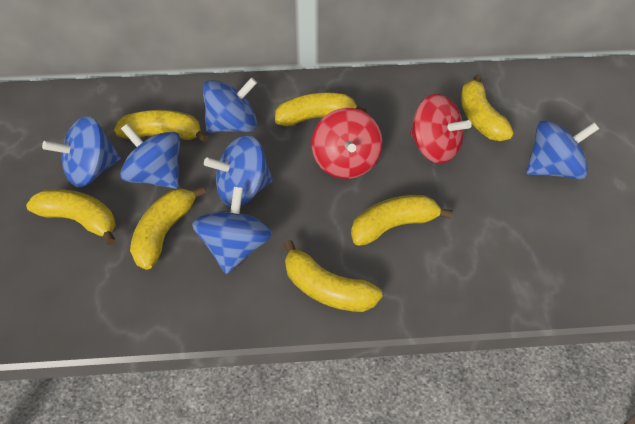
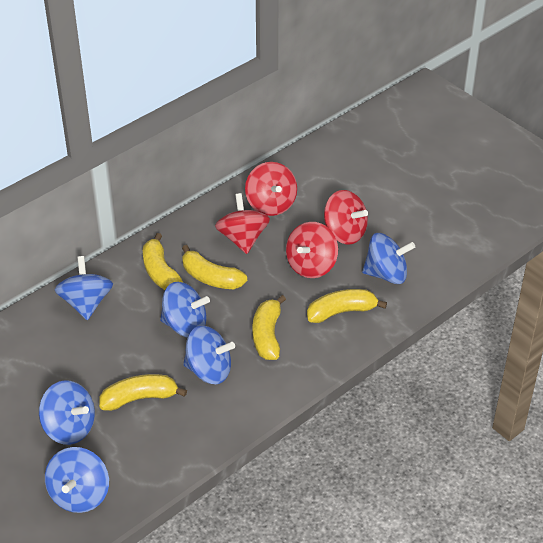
red spinning top: 2 -> 4
yellow banana: 7 -> 5

